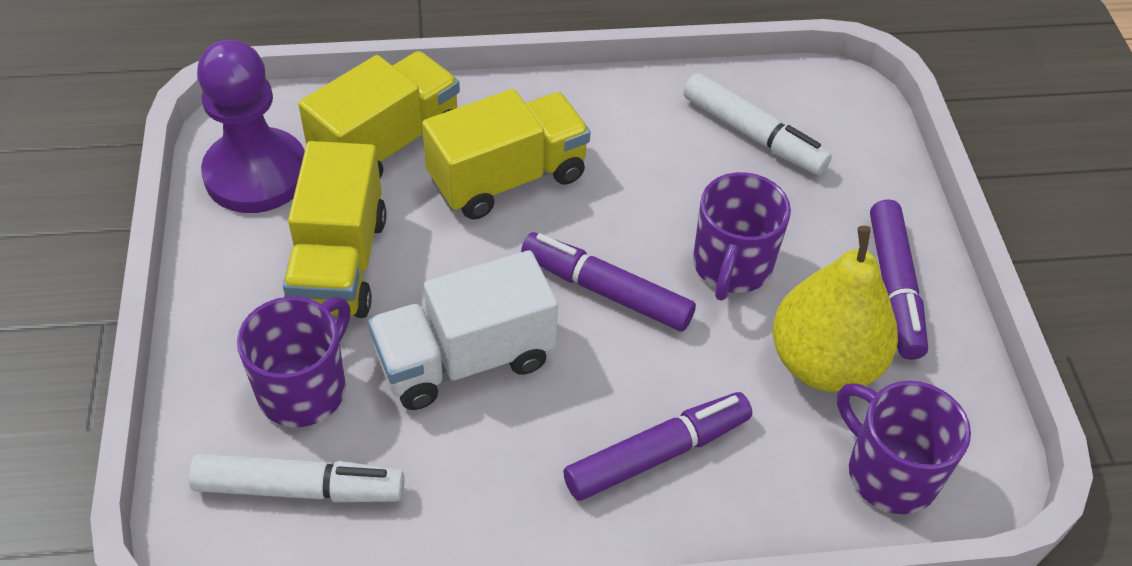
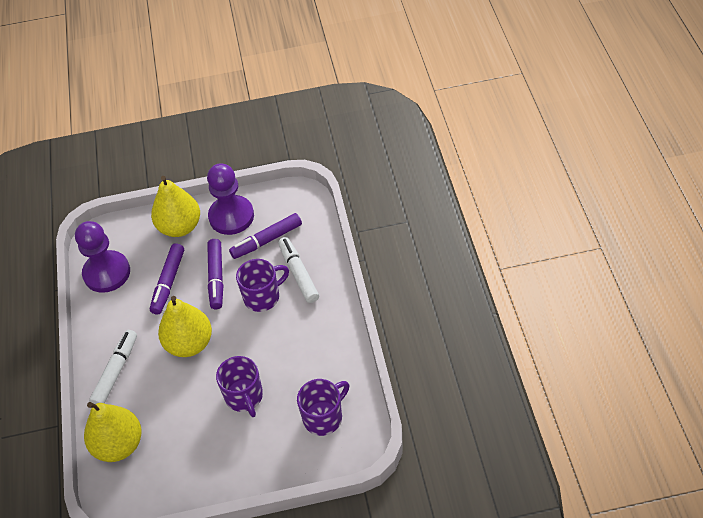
purple pawn: 1 -> 2
white truck: 1 -> 0
yellow pear: 1 -> 3
yellow truck: 3 -> 0

